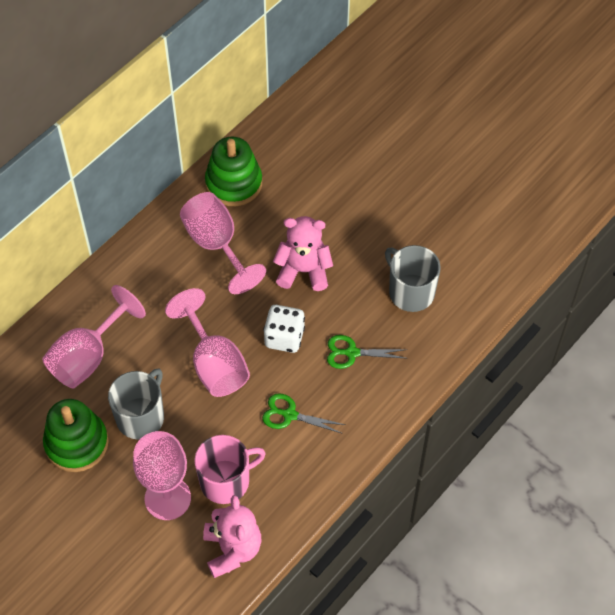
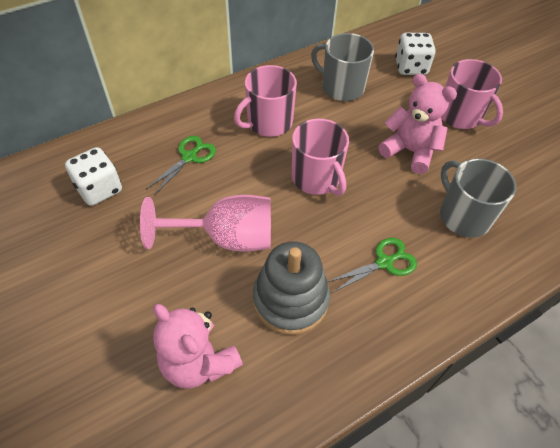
green stacking toy: 2 -> 0
grey stacking toy: 0 -> 1
pink goblet: 4 -> 1
pink mug: 1 -> 3
white dice: 1 -> 2

